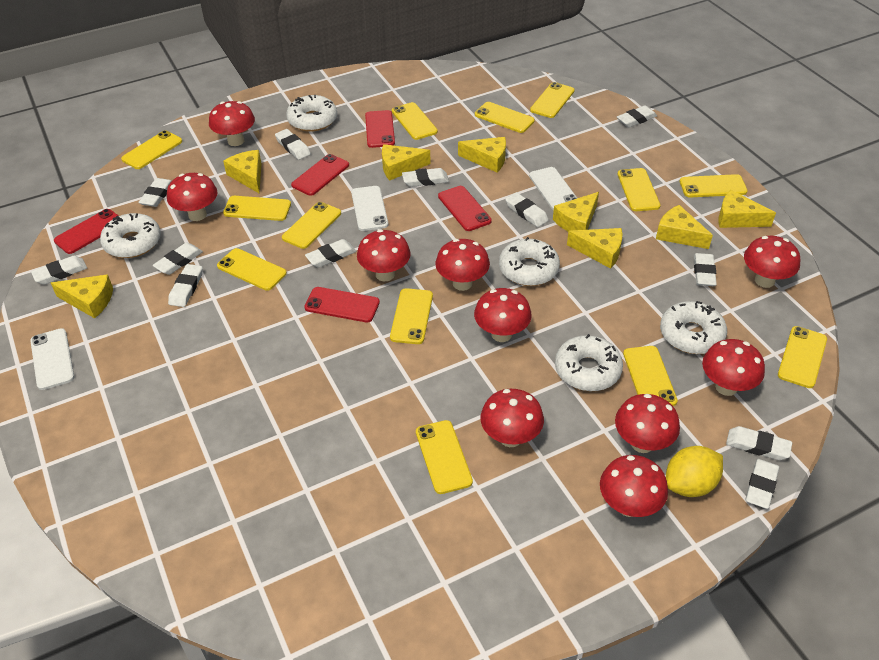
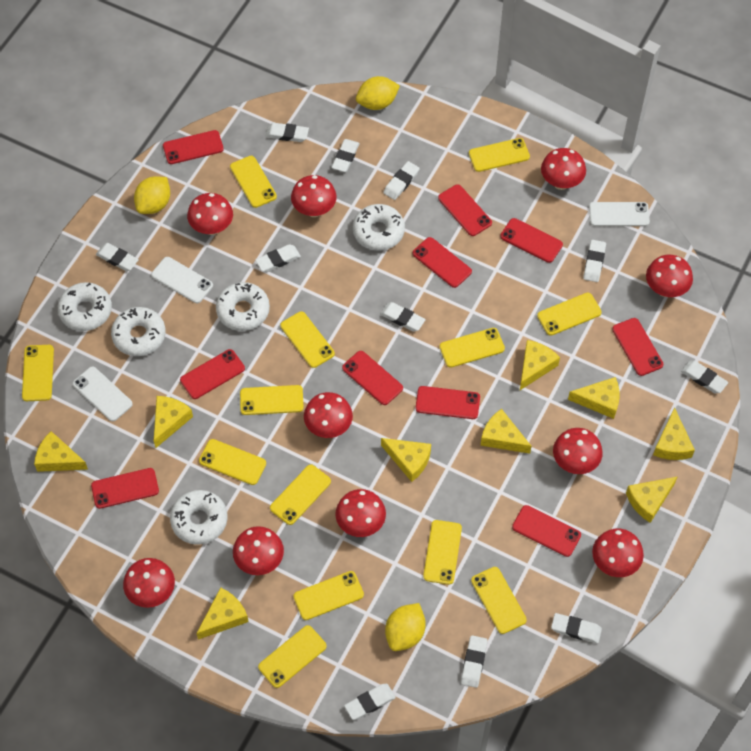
red phone: 5 -> 10
white eraser: 12 -> 11
yellow cheese: 8 -> 9
yellow lemon: 1 -> 3

